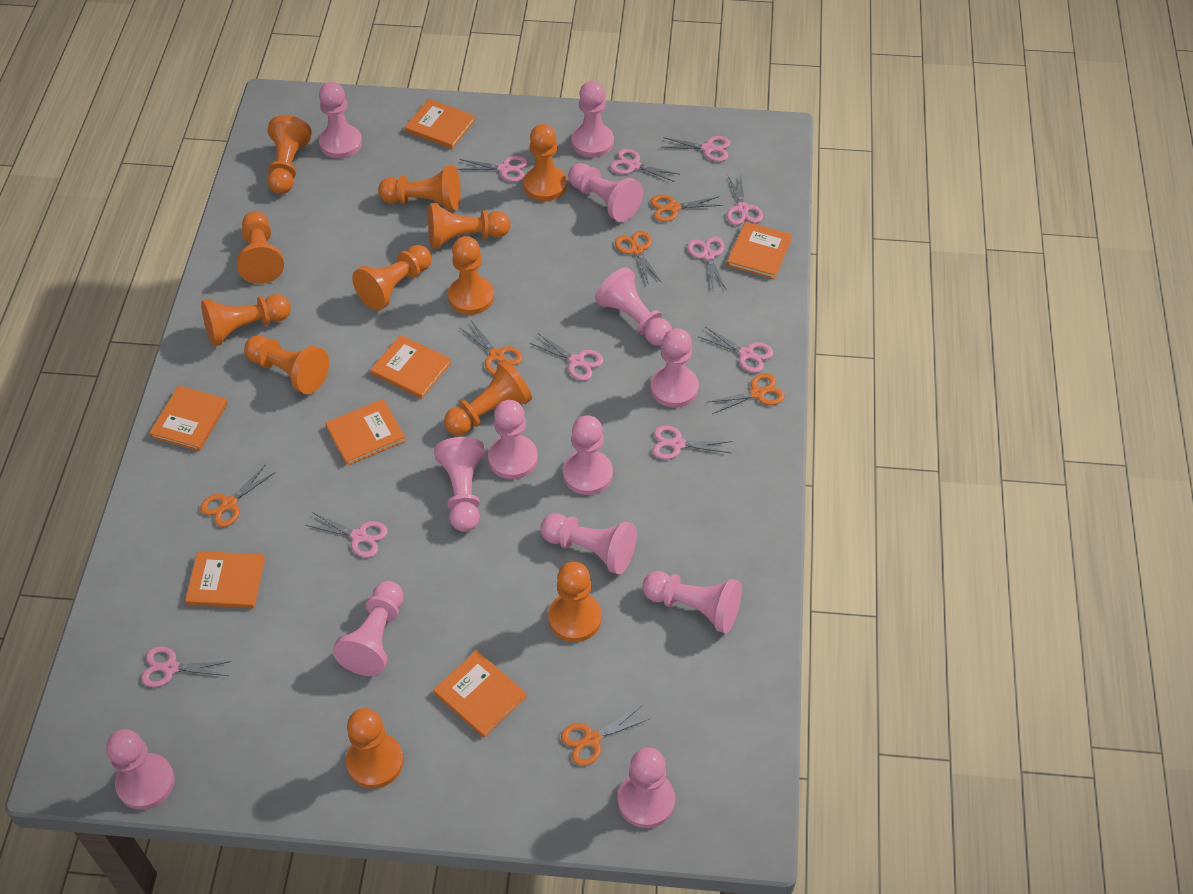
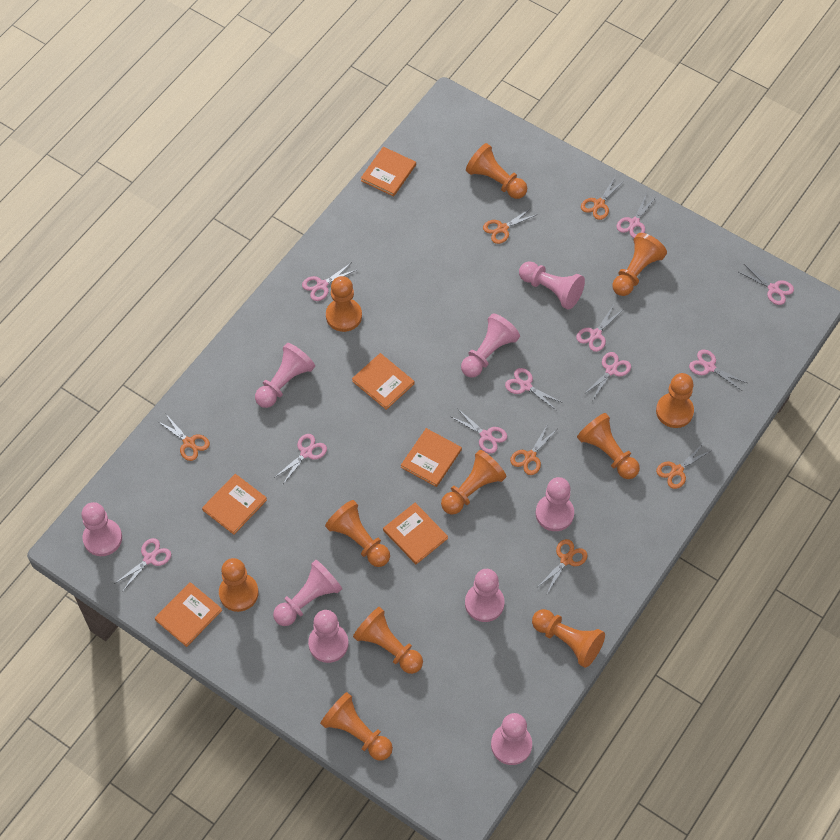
orange book: 7 -> 6
orange pawn: 12 -> 11
pink pawn: 13 -> 9

